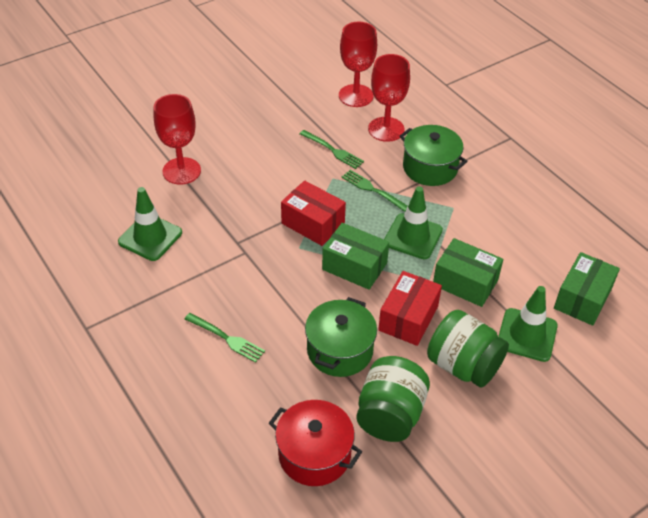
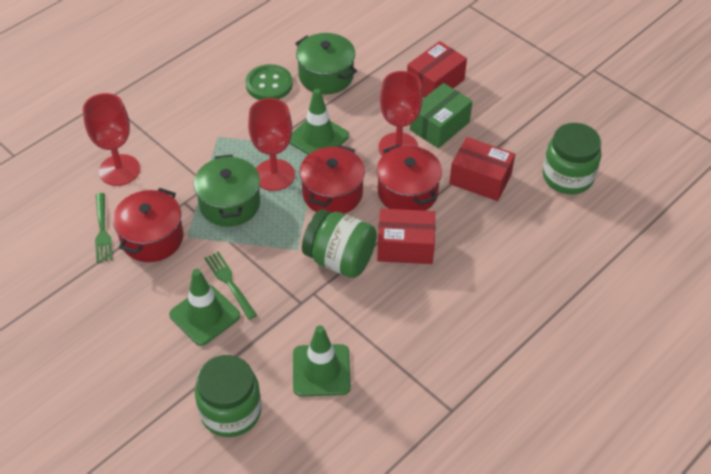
green box: 3 -> 1
green button: 0 -> 1
green fork: 3 -> 2
green jar: 2 -> 3
red box: 2 -> 3
red pot: 1 -> 3

